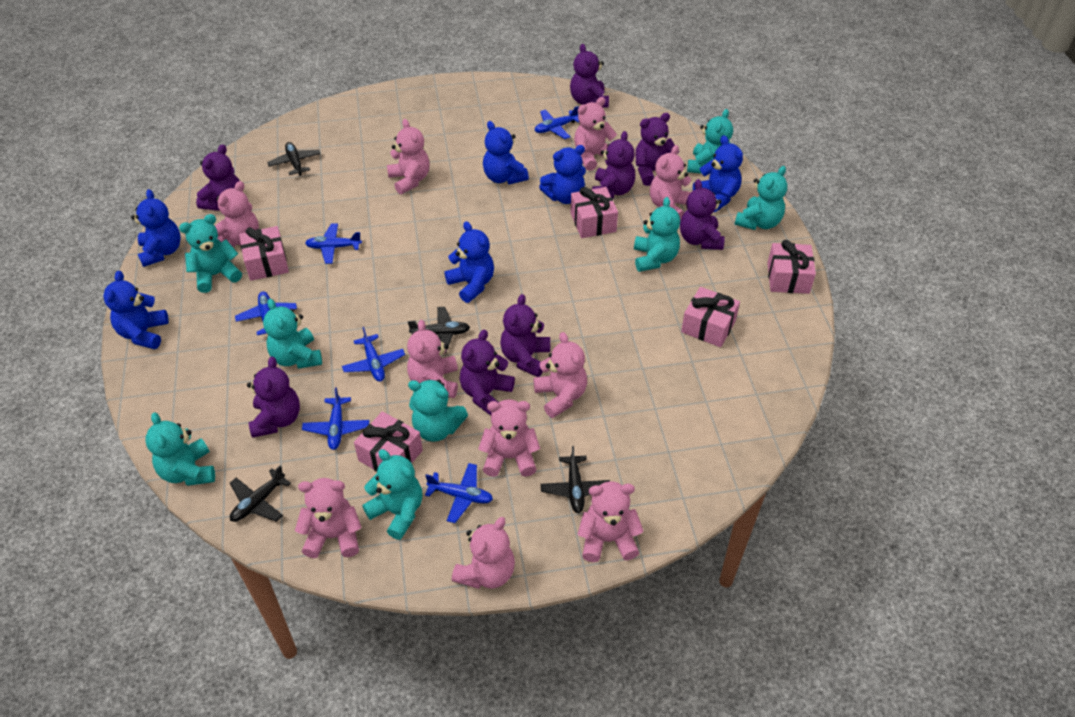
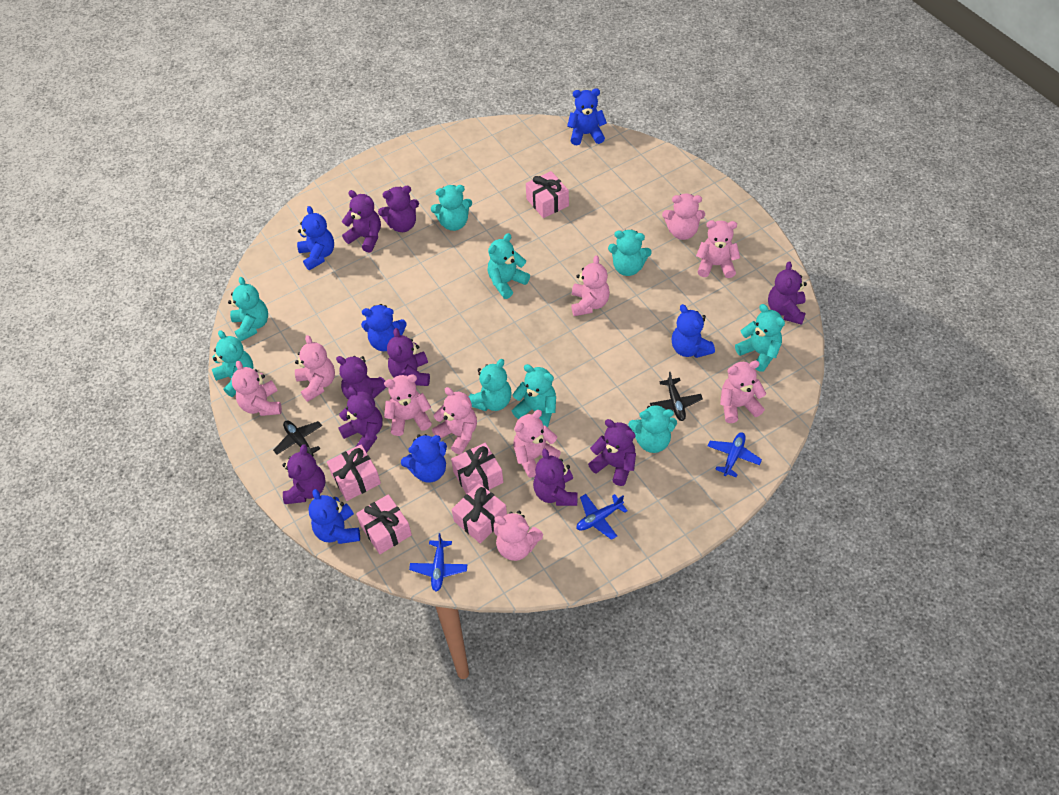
black plane: 4 -> 2
blue plane: 6 -> 3
purple teddy bear: 8 -> 9
turquoise teddy bear: 8 -> 9

